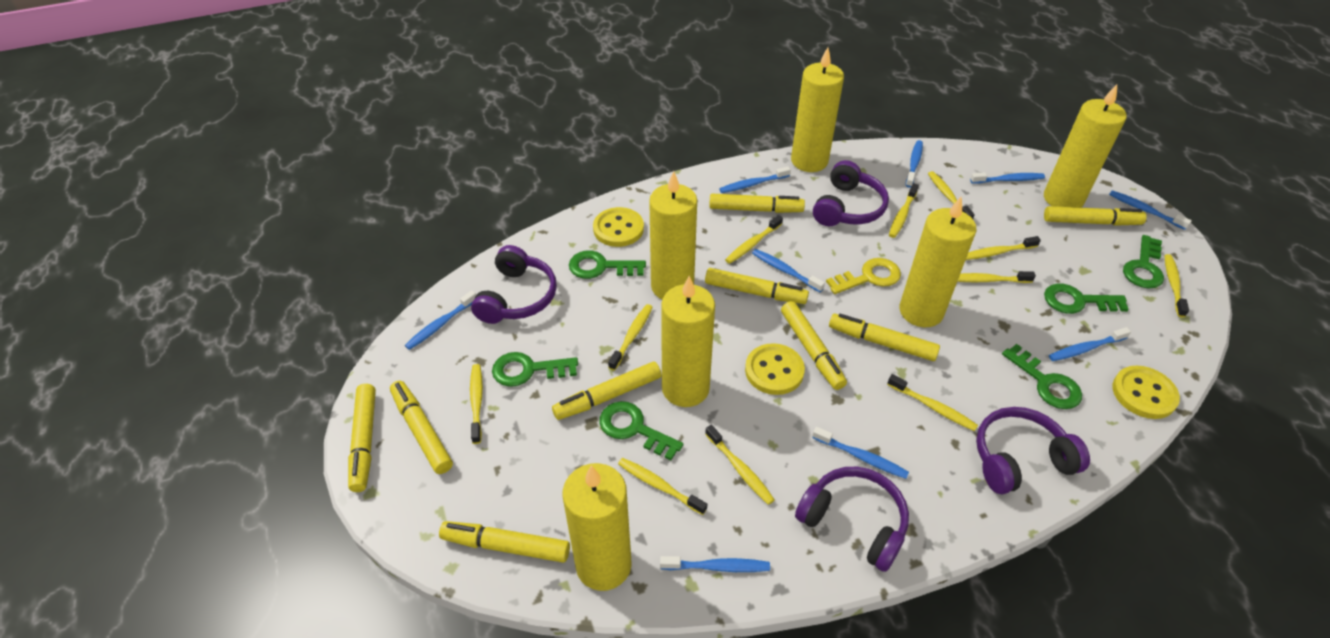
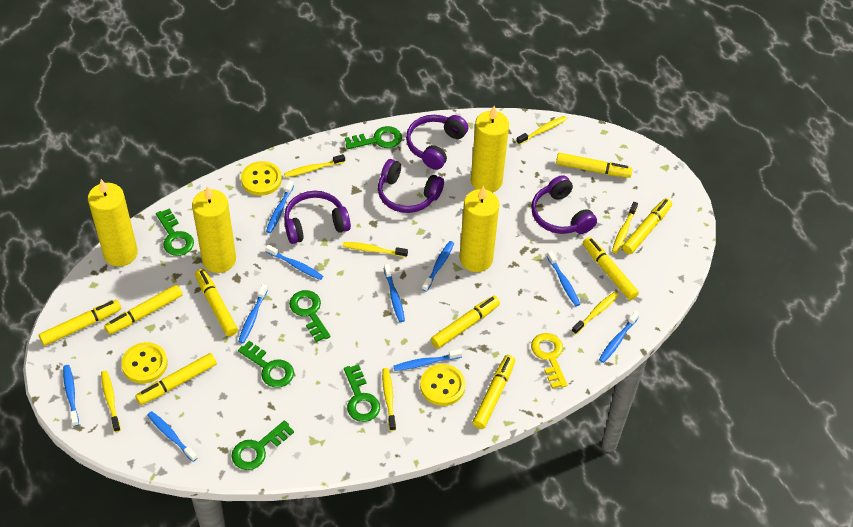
blue toothbrush: 9 -> 10
yellow candle: 6 -> 4
yellow toothbrush: 11 -> 7

